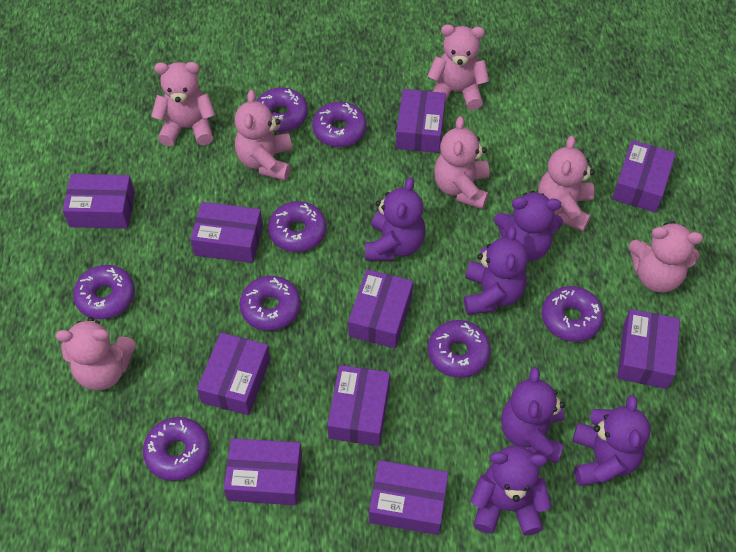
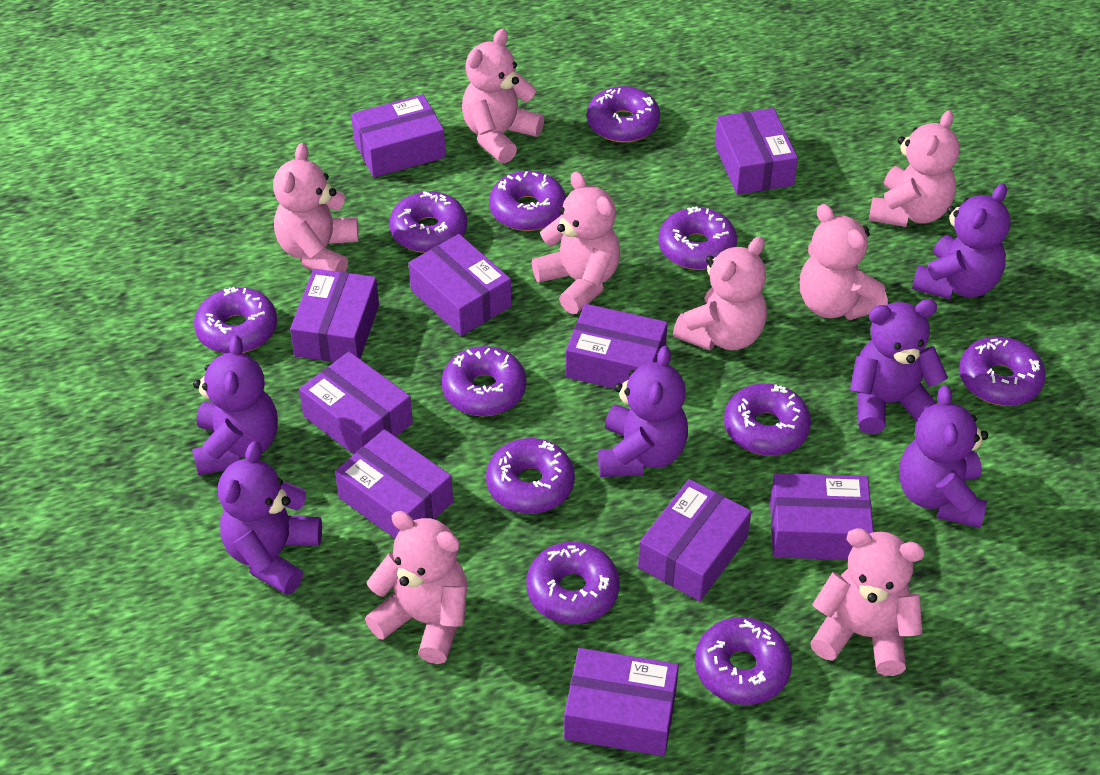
pink teddy bear: 7 -> 8
purple donut: 8 -> 11

